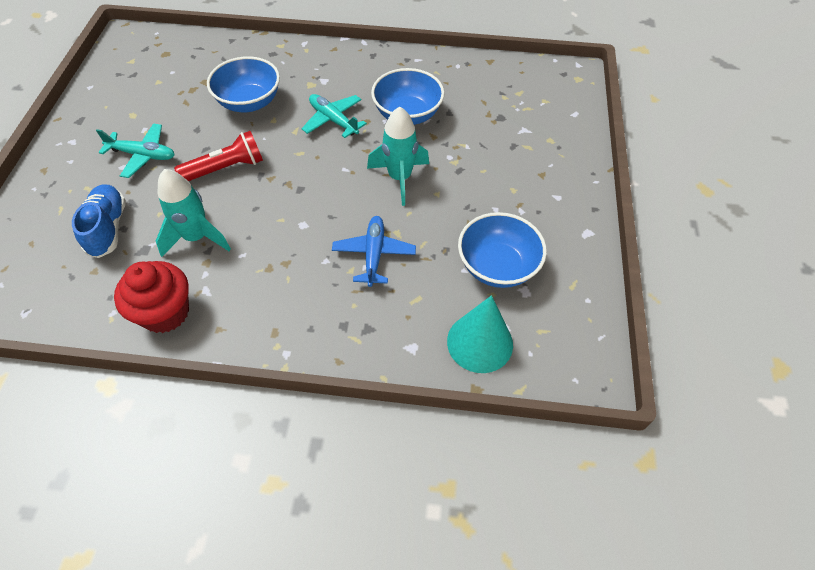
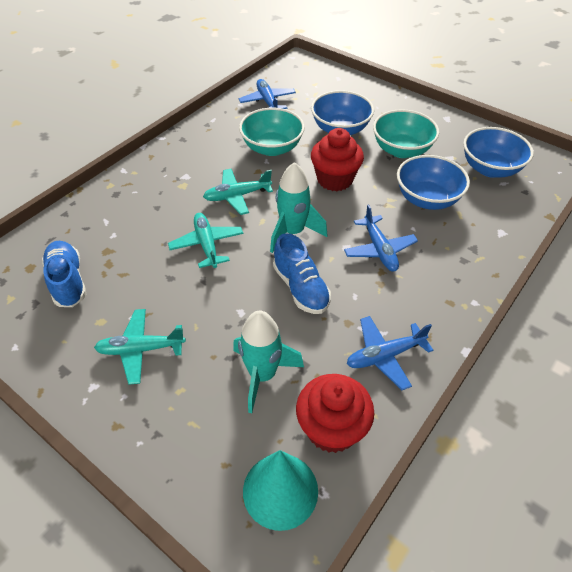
blue plane: 1 -> 3
blue shoe: 1 -> 2
red cupcake: 1 -> 2
red flashlight: 1 -> 0
turquoise bowl: 0 -> 2
turquoise plane: 2 -> 3

